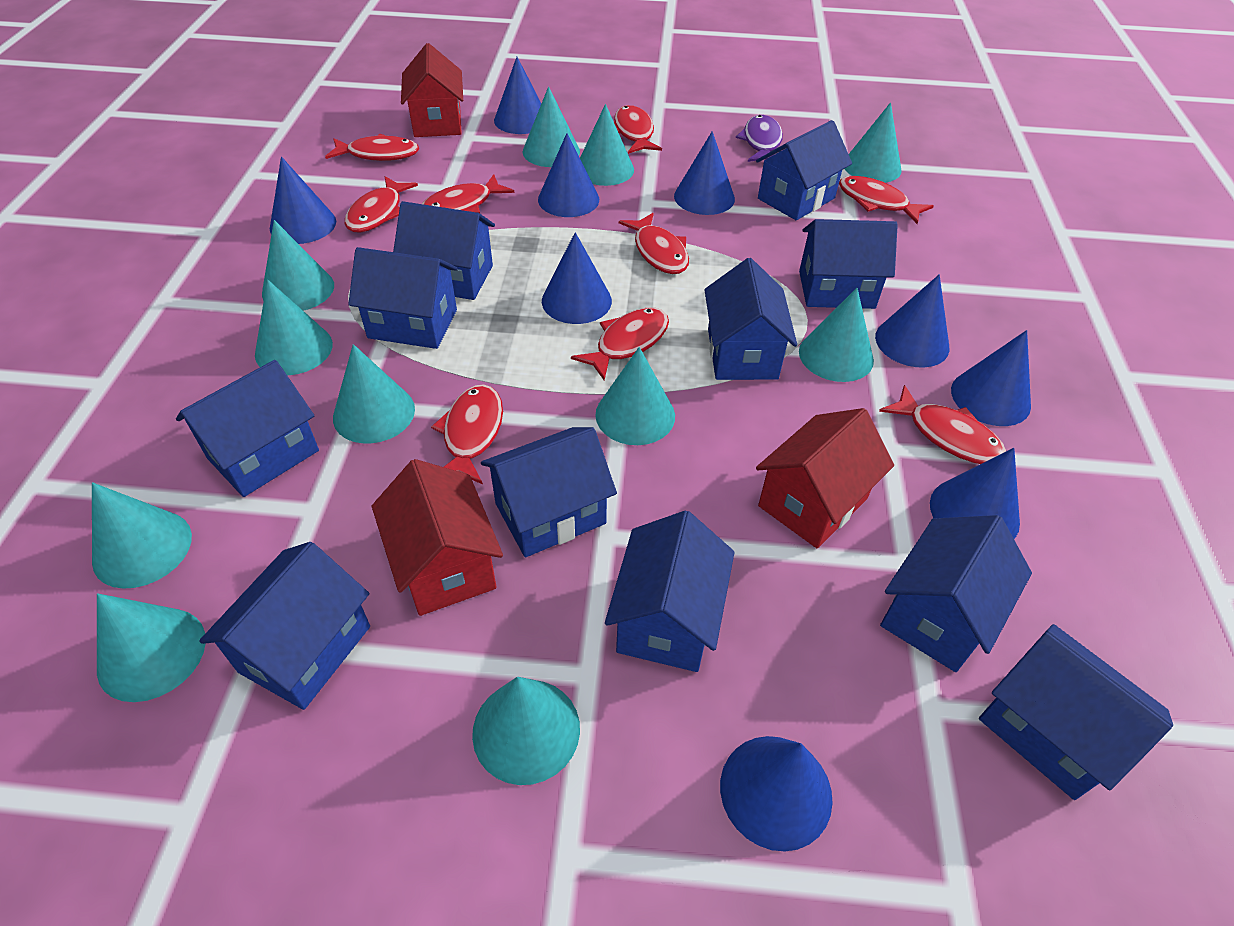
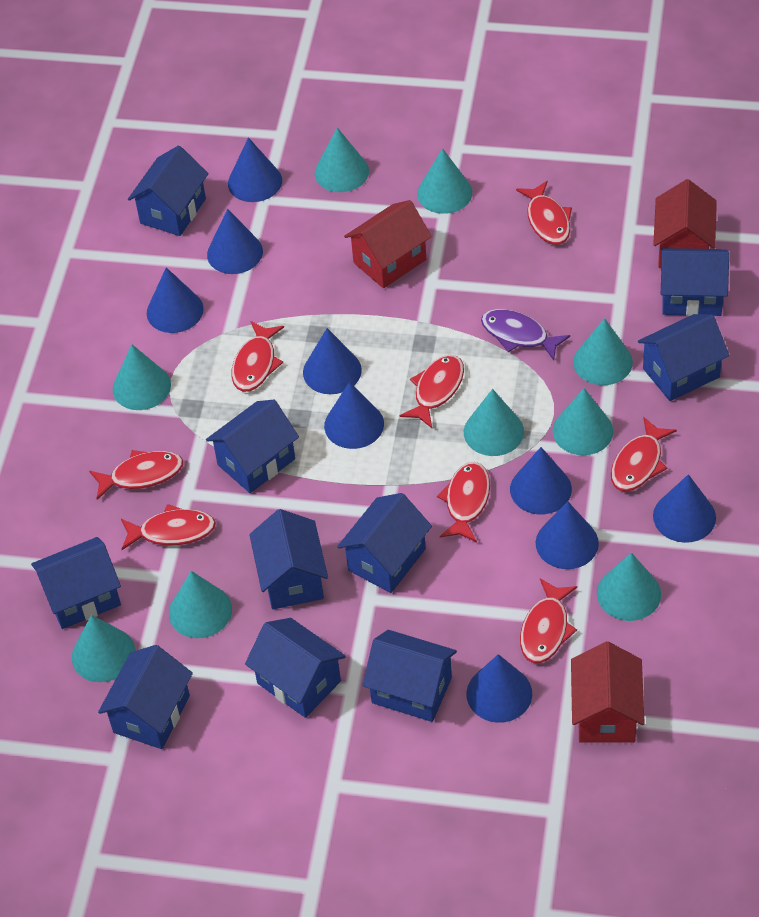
blue house: 11 -> 10
red fish: 9 -> 8
turquoise cone: 11 -> 9

